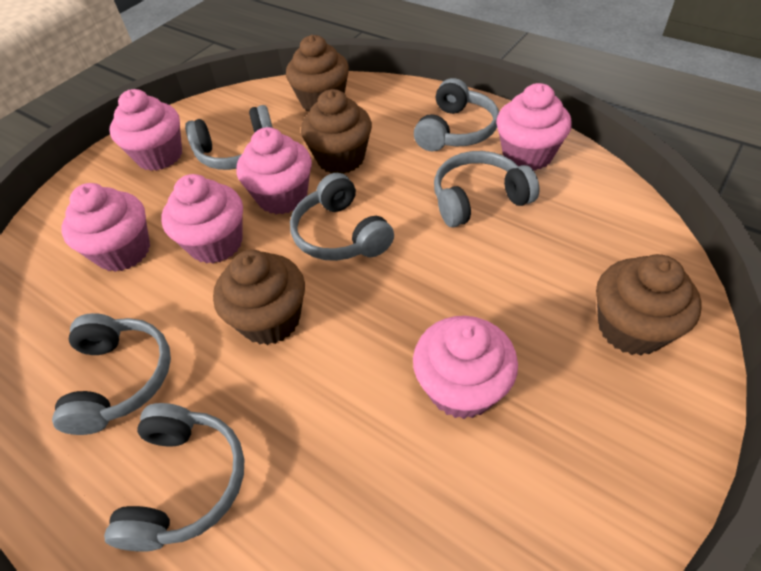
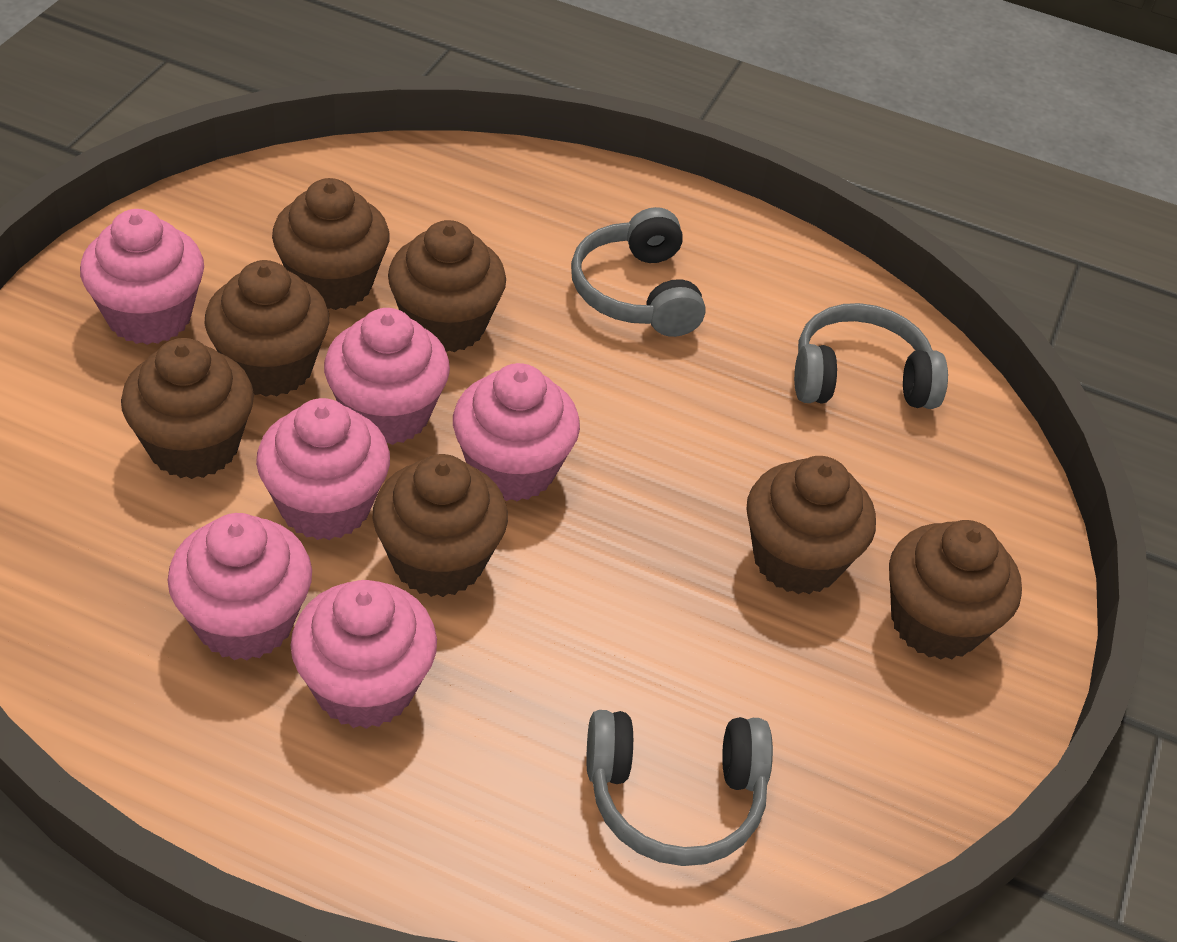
brown cupcake: 4 -> 7
grey headphones: 6 -> 3

